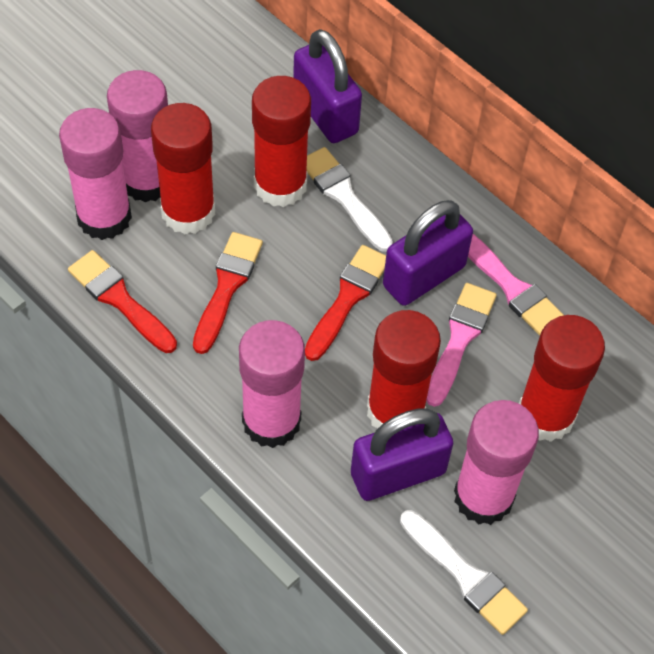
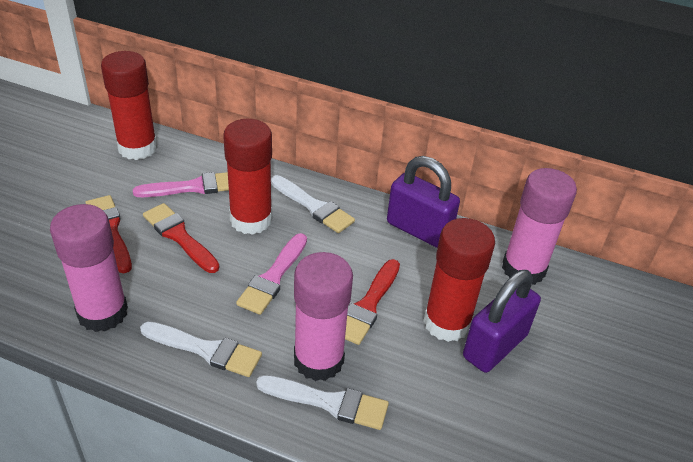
pink glue stick: 4 -> 3
purple padlock: 3 -> 2
red glue stick: 4 -> 3
white brush: 2 -> 3

